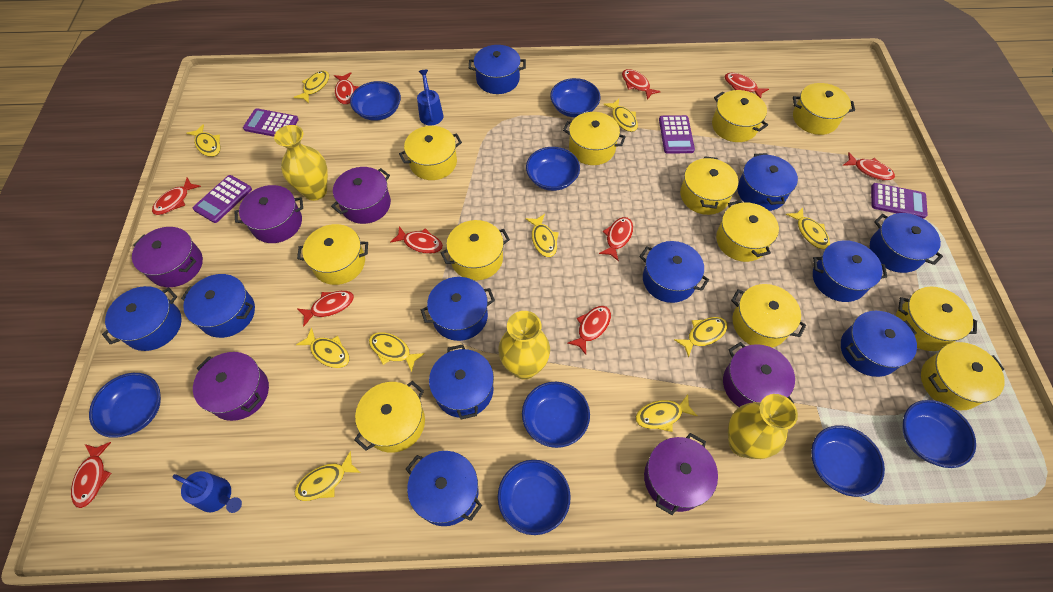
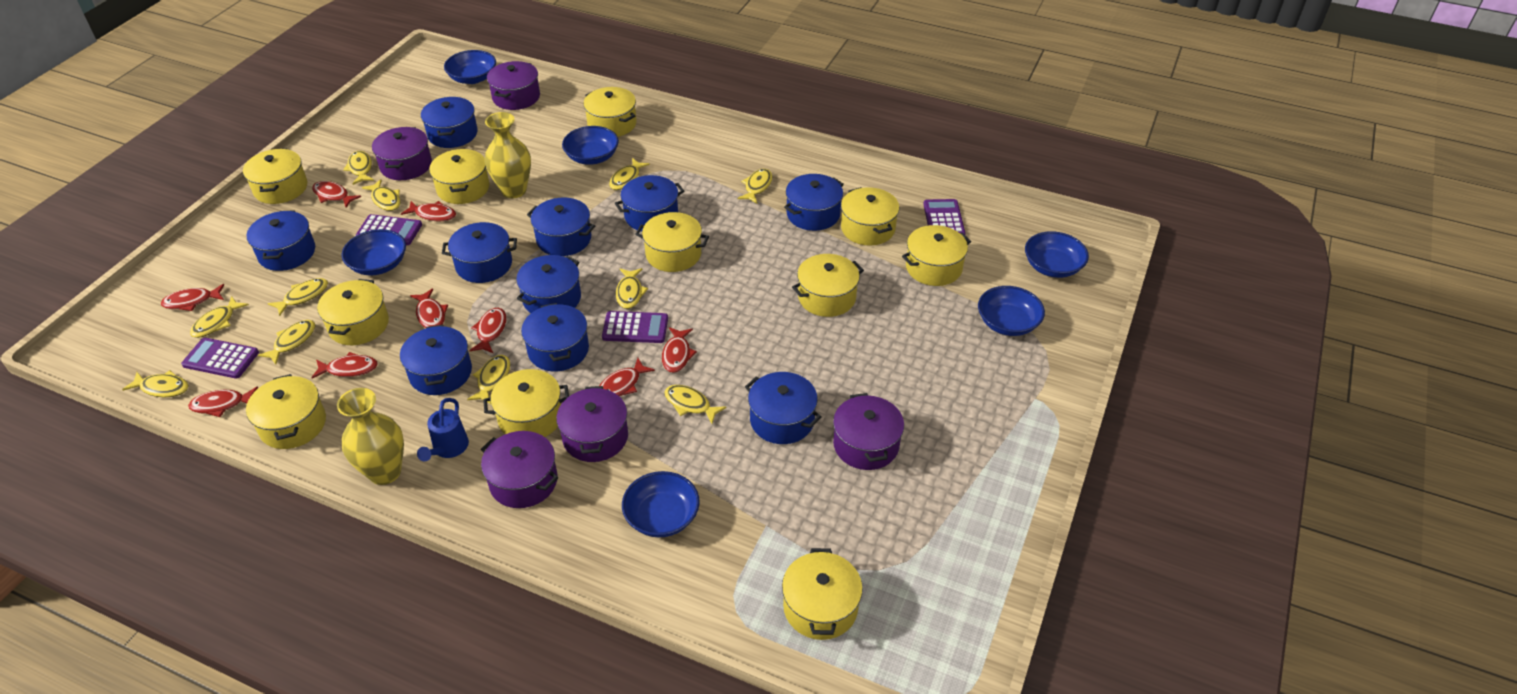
blue bowl: 8 -> 6
blue pot: 11 -> 10
blue watering can: 2 -> 1
purple pot: 6 -> 5
red fish: 10 -> 9
yellow fish: 10 -> 11
yellow pot: 12 -> 11
yellow vase: 3 -> 2

